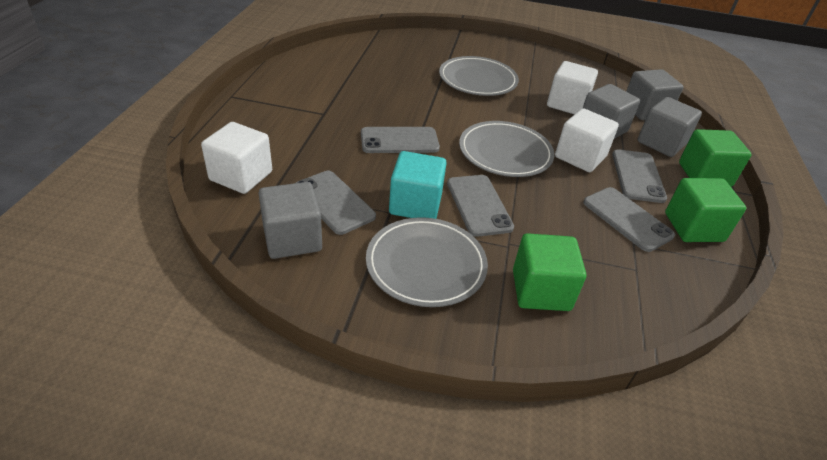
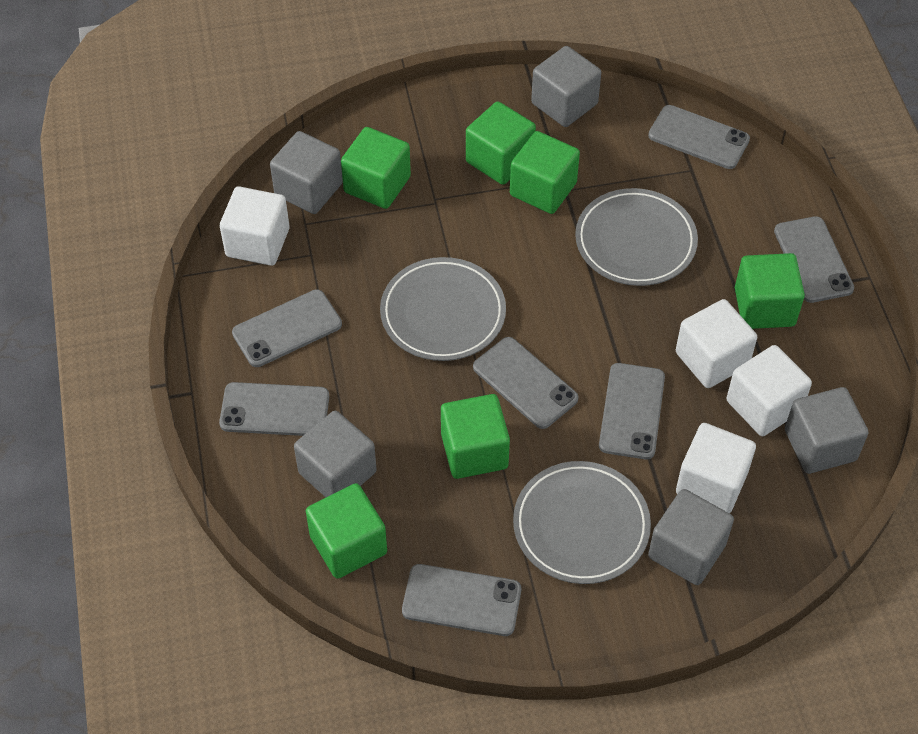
green cube: 3 -> 6
grey cube: 4 -> 5
grey phone: 5 -> 7
turquoise cube: 1 -> 0
white cube: 3 -> 4

